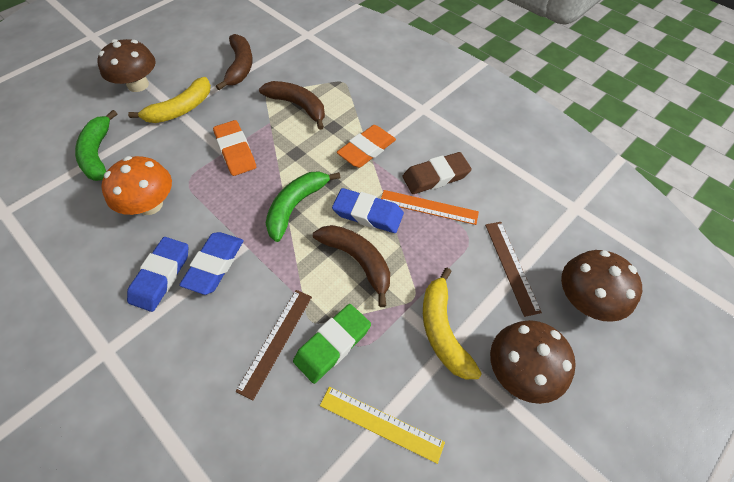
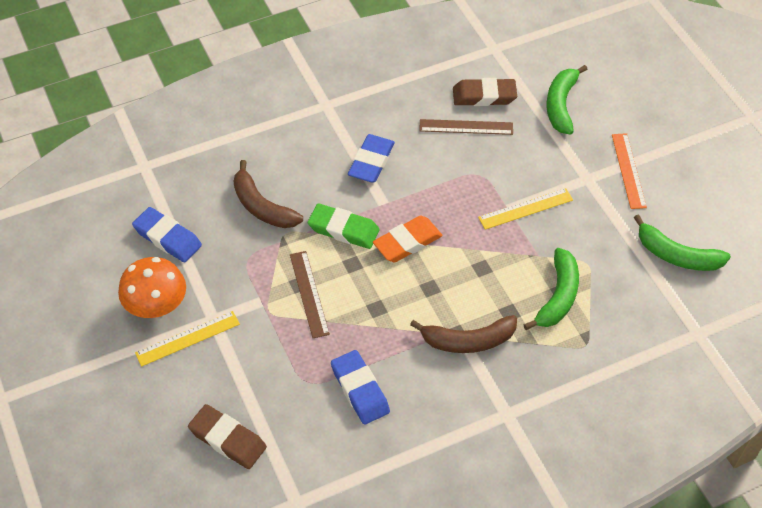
brown banana: 3 -> 2
brown eraser: 1 -> 2
brown mushroom: 3 -> 0
green banana: 2 -> 3
orange eraser: 2 -> 1
yellow banana: 2 -> 0
yellow ruler: 1 -> 2

